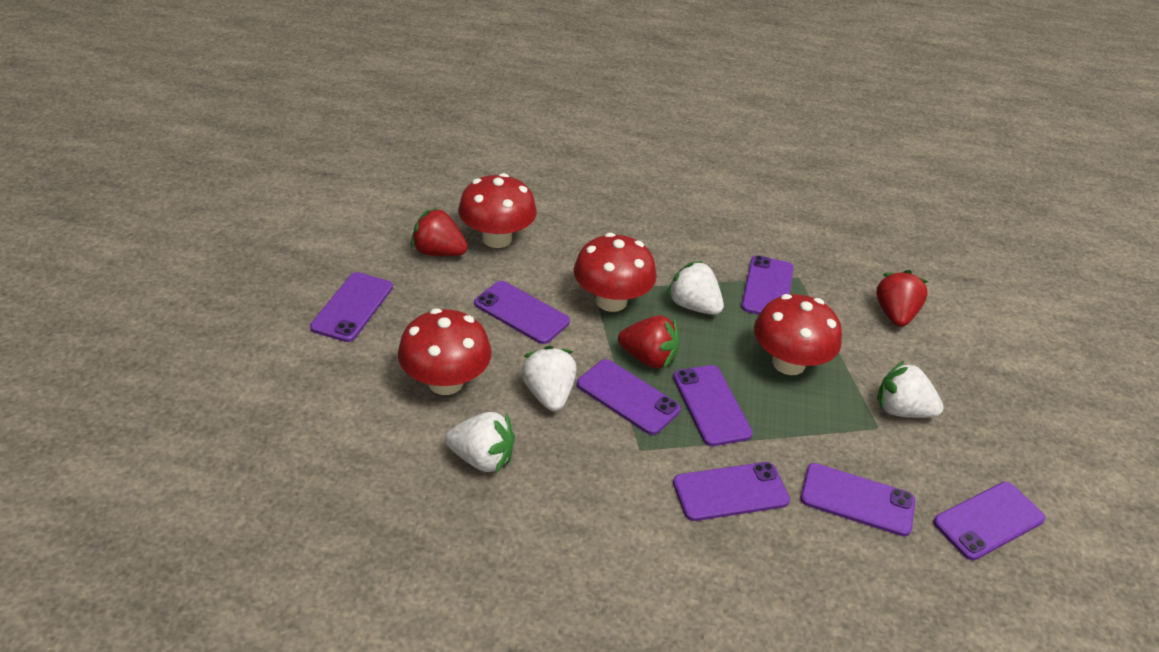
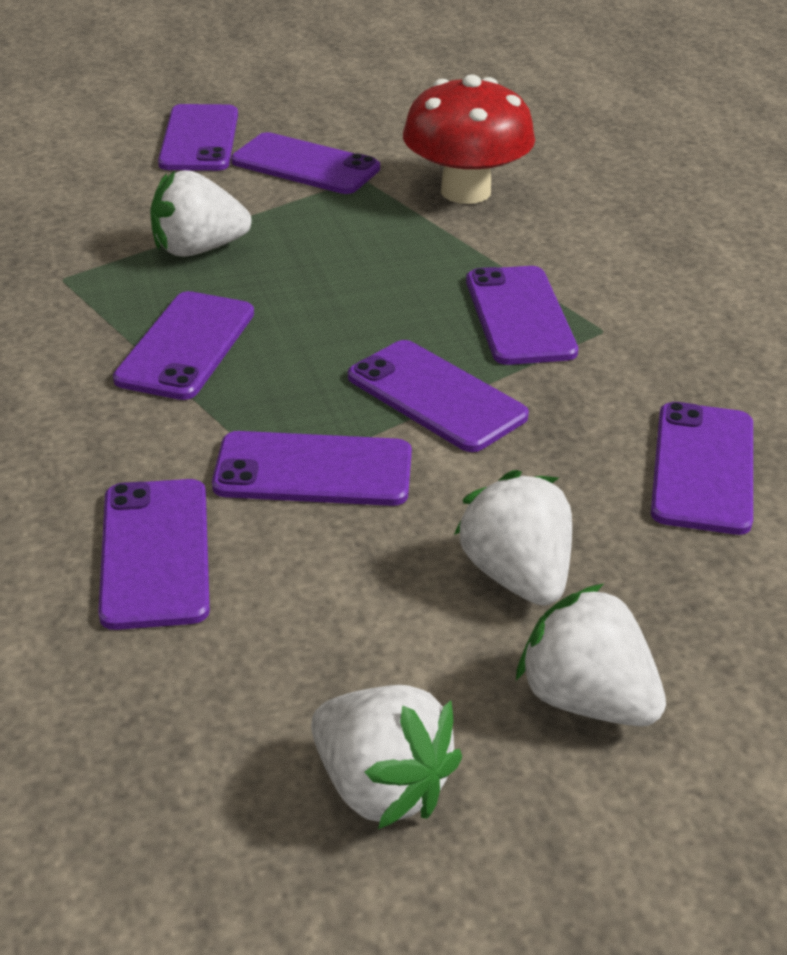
red mushroom: 4 -> 1
red strawberry: 3 -> 0

